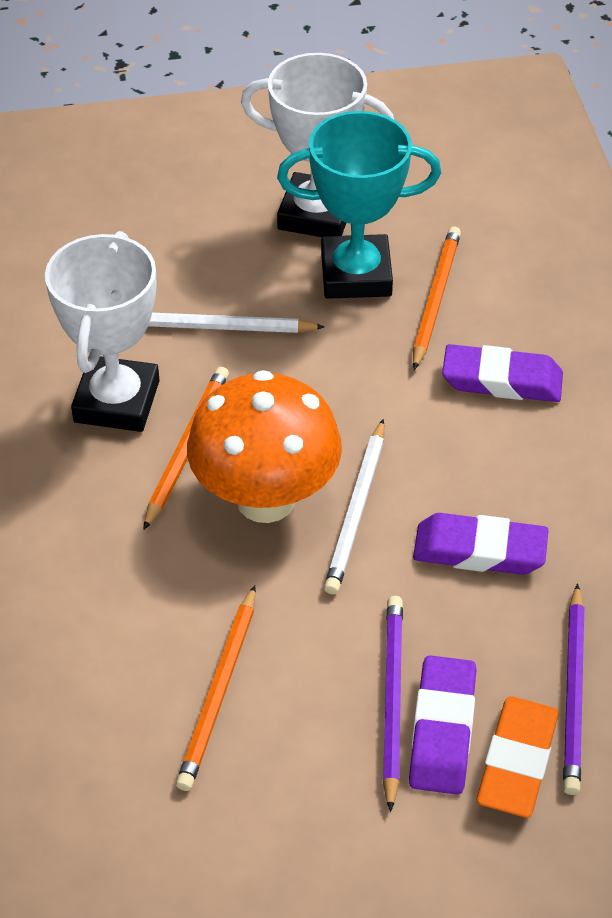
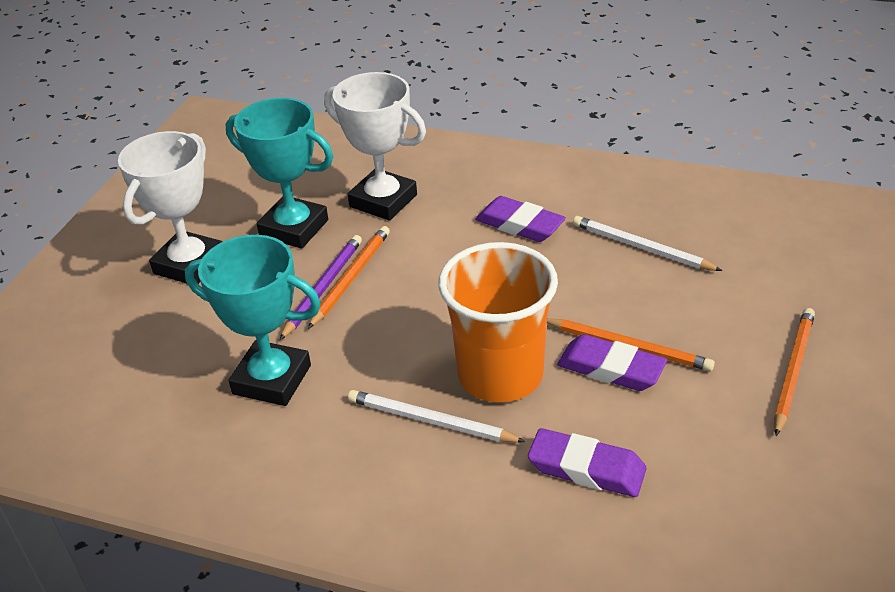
orange cup: 0 -> 1
orange eraser: 1 -> 0
orange mushroom: 1 -> 0
purple pencil: 2 -> 1
turquoise trophy: 1 -> 2

